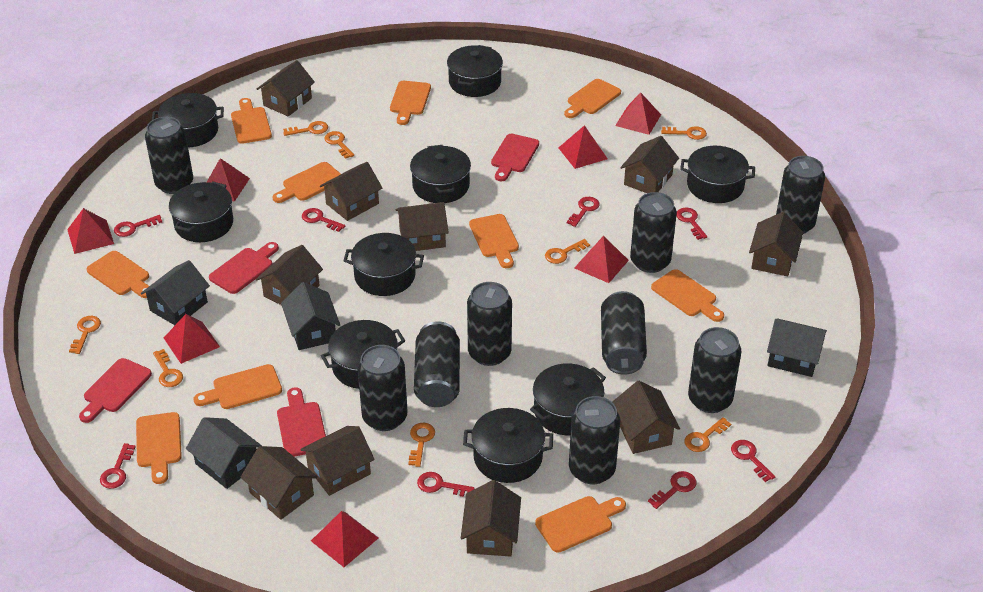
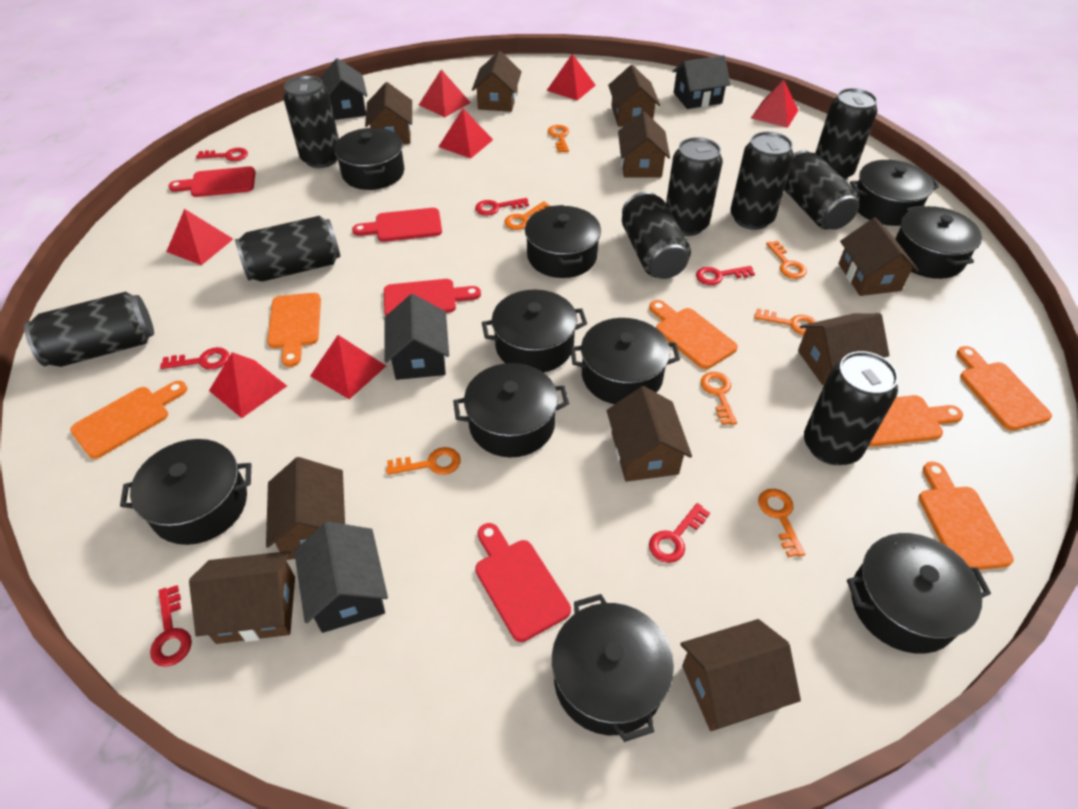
black pot: 9 -> 10
orange cutting board: 10 -> 6
orange key: 8 -> 7
red key: 8 -> 6

